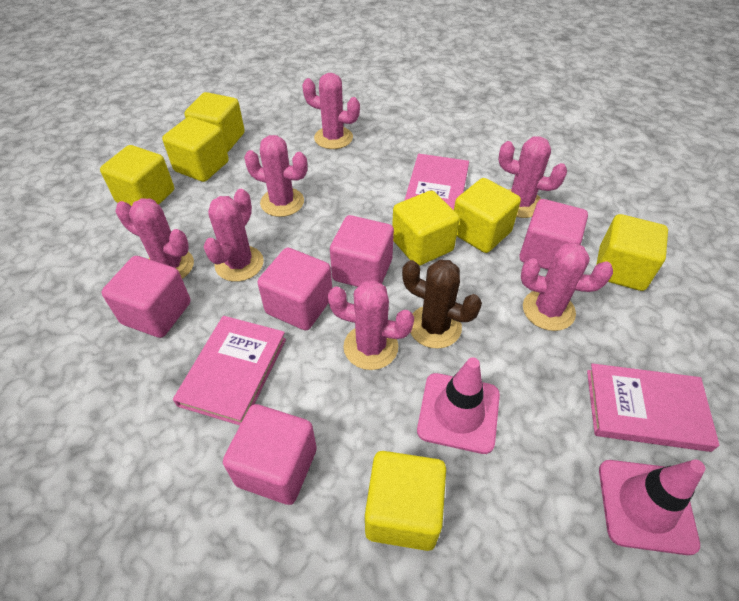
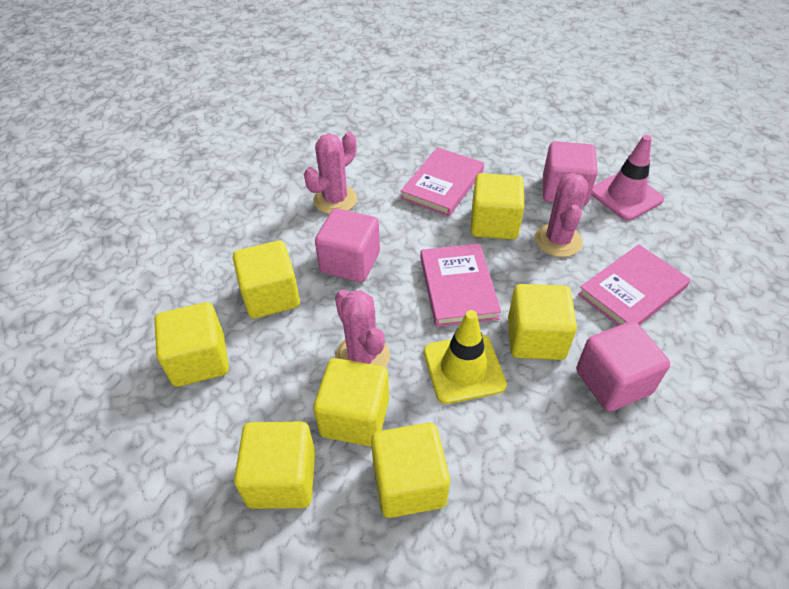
brown cactus: 1 -> 0
pink cactus: 7 -> 3
pink cube: 5 -> 3
pink traffic cone: 2 -> 1
yellow traffic cone: 0 -> 1

